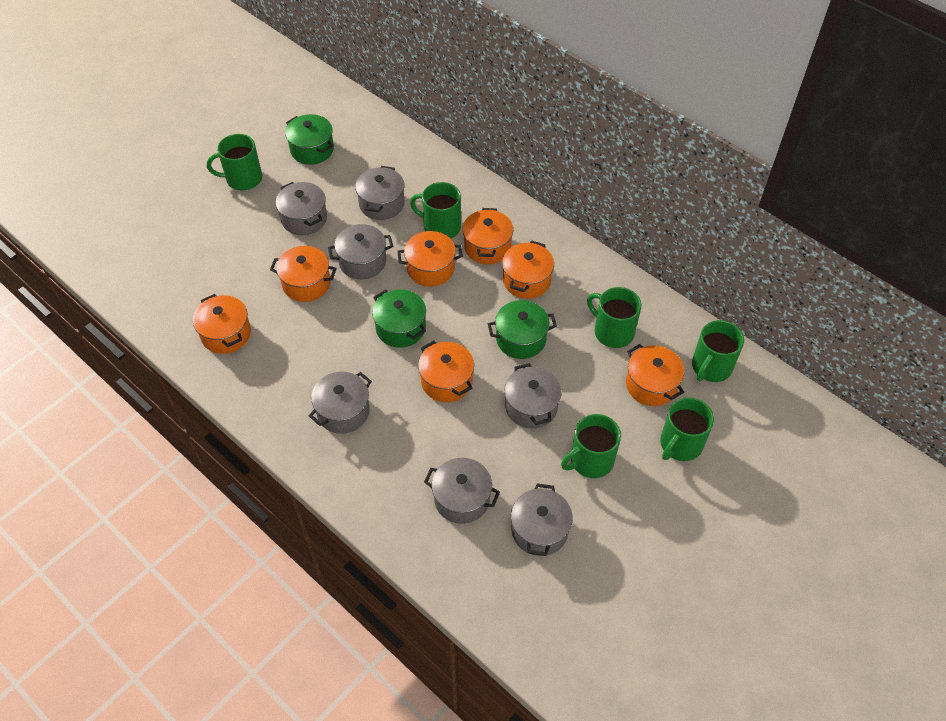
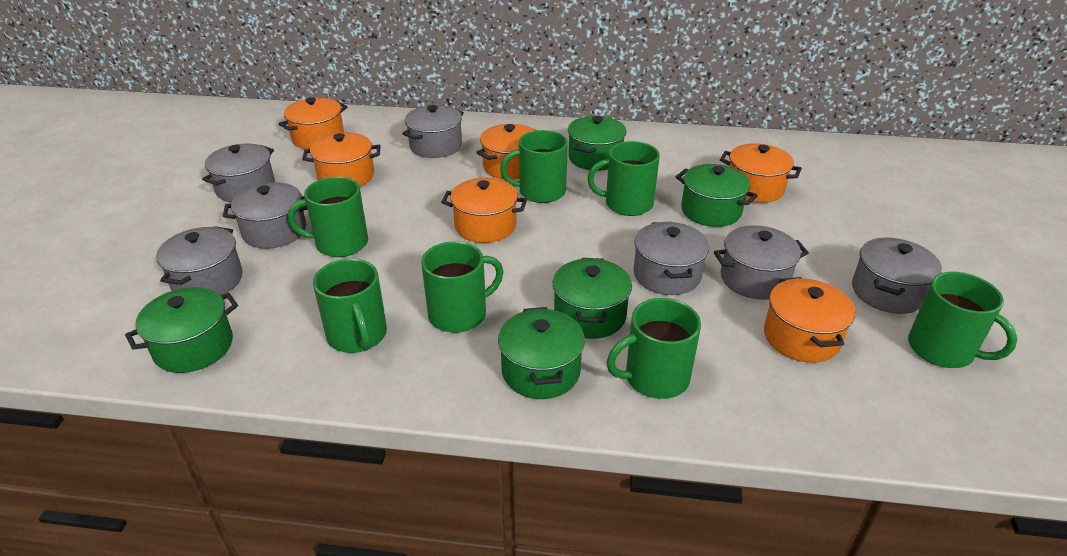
green mug: 6 -> 7
green pot: 3 -> 5
orange pot: 7 -> 6

